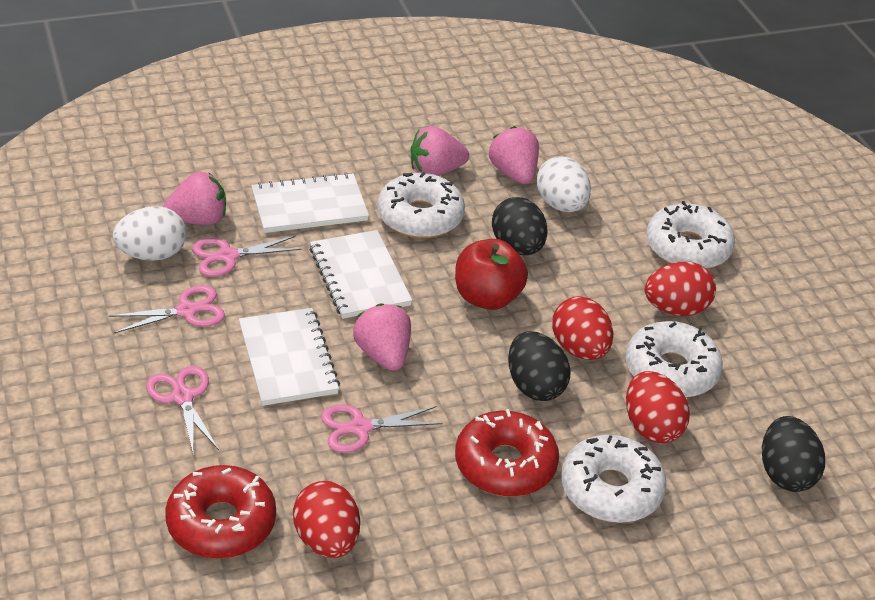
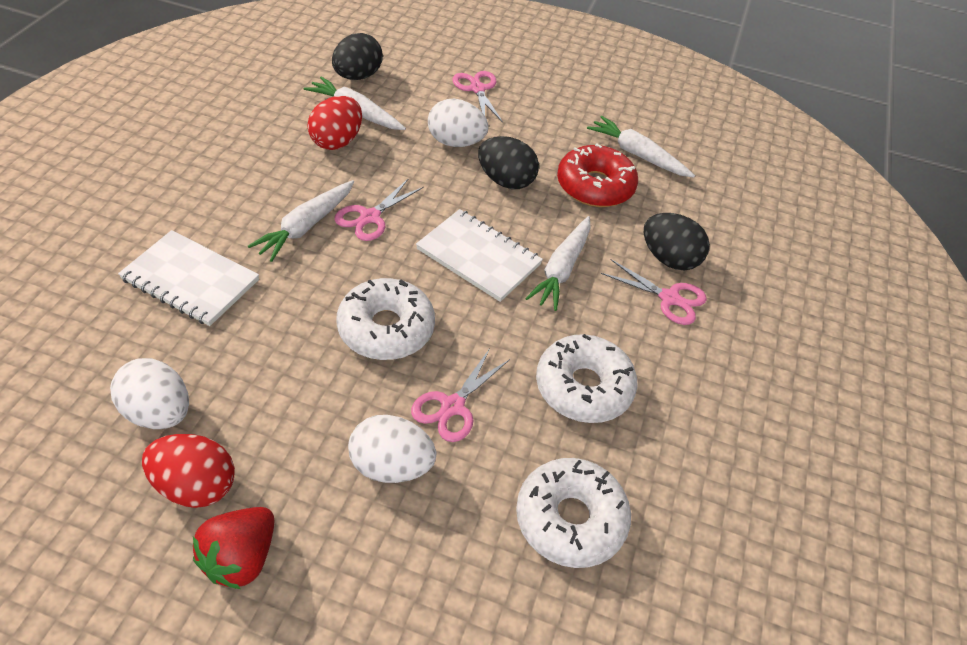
pink strawberry: 4 -> 0
red apple: 1 -> 0
red donut: 2 -> 1
red egg: 4 -> 2
red strawberry: 0 -> 1
white carrot: 0 -> 4
white donut: 4 -> 3
white egg: 2 -> 3
white notebook: 3 -> 2

